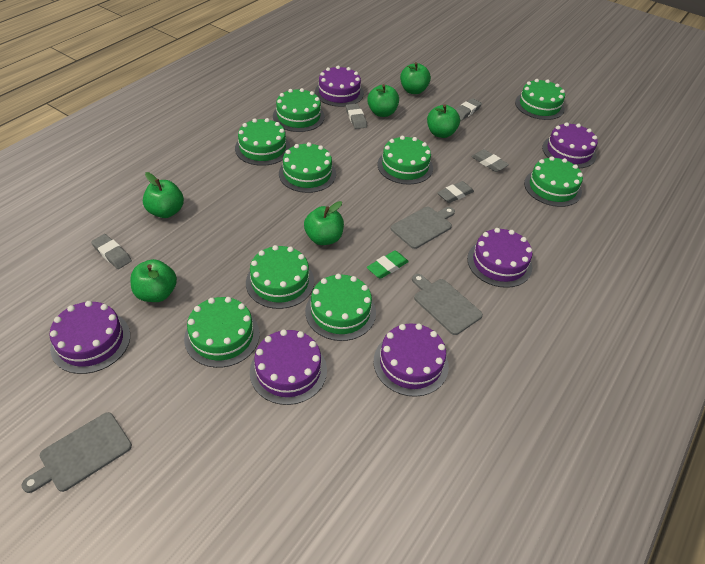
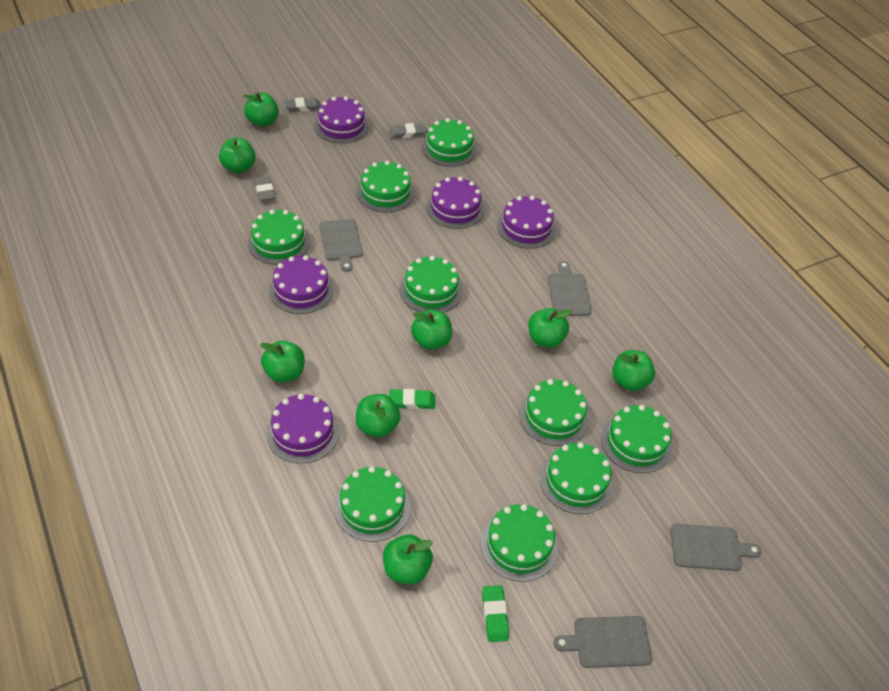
green apple: 6 -> 8
green eraser: 1 -> 2
grey cutting board: 3 -> 4
grey eraser: 5 -> 3
purple cake: 6 -> 5

